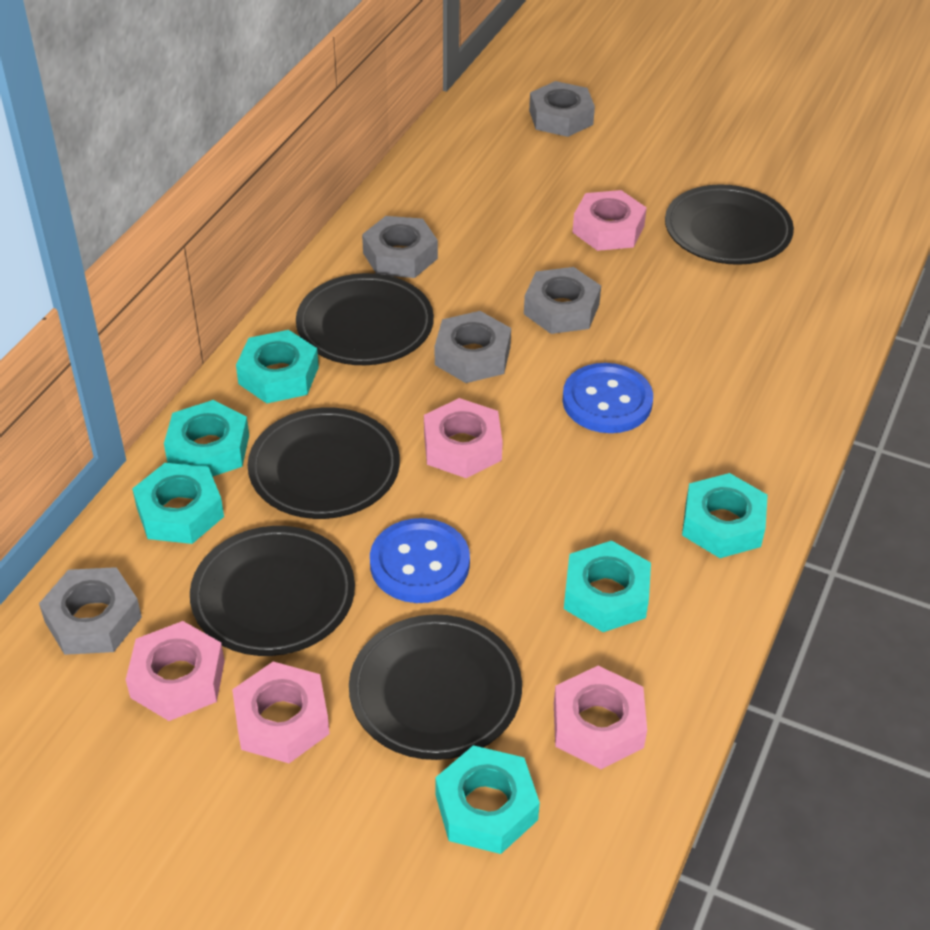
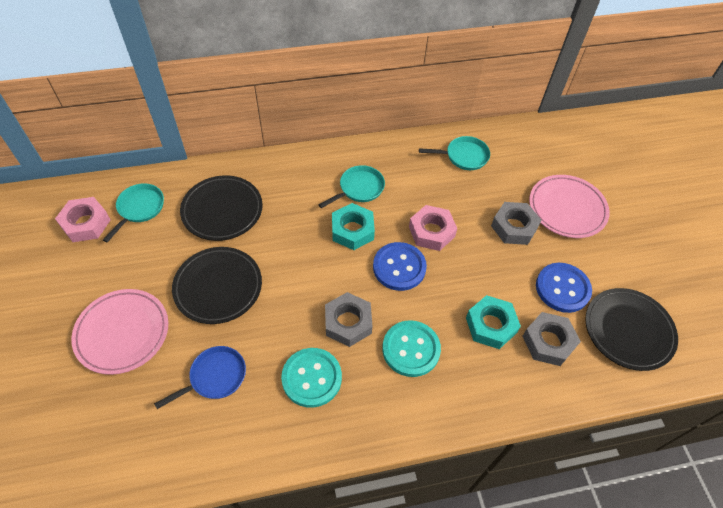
black plate: 5 -> 3
blue pan: 0 -> 1
grey nut: 5 -> 3
pink nut: 5 -> 2
pink plate: 0 -> 2
turquoise button: 0 -> 2
turquoise nut: 6 -> 2
turquoise pan: 0 -> 3

